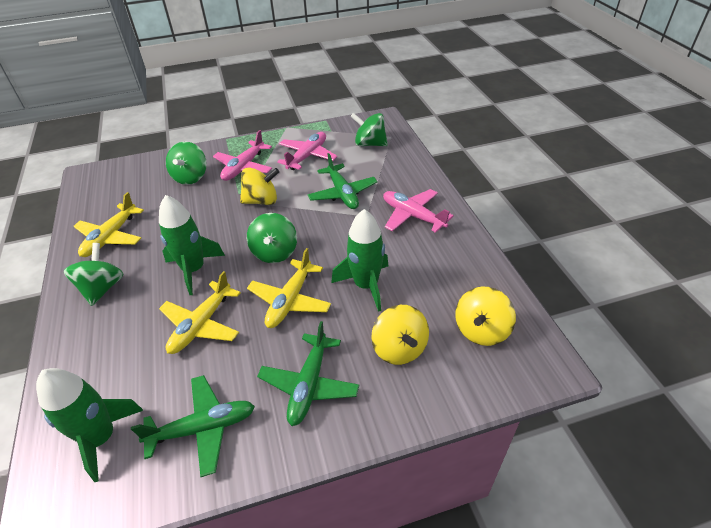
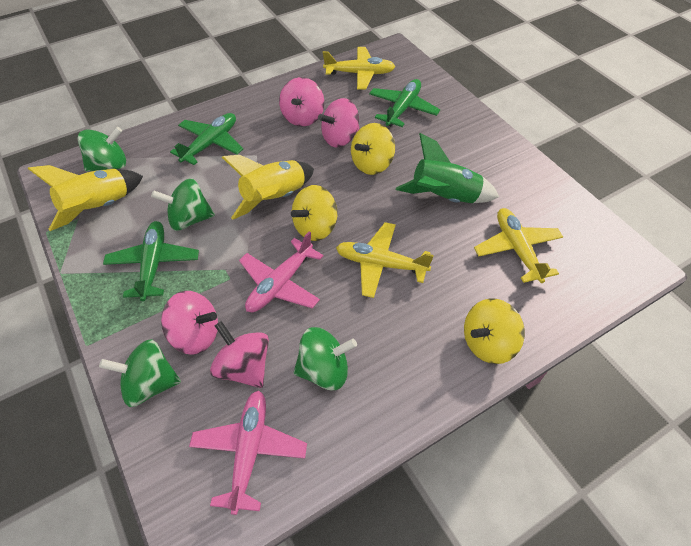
green rocket: 3 -> 1
pink plane: 3 -> 2
pink spinning top: 0 -> 4
yellow rocket: 0 -> 2

